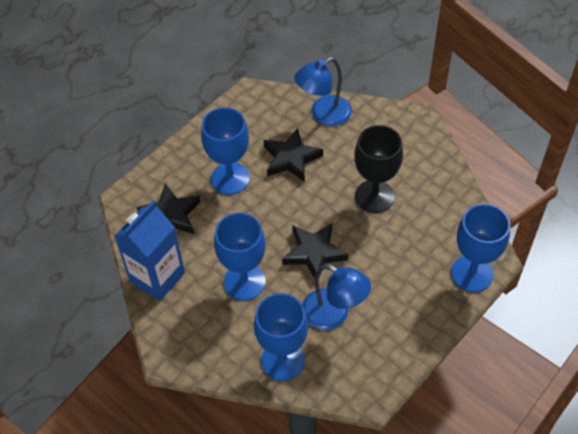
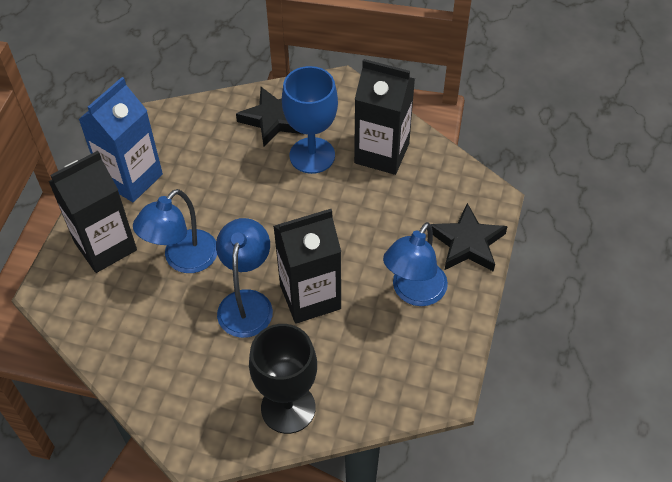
black carton: 0 -> 3
black star: 3 -> 2
blue goblet: 4 -> 1
blue lamp: 2 -> 3

